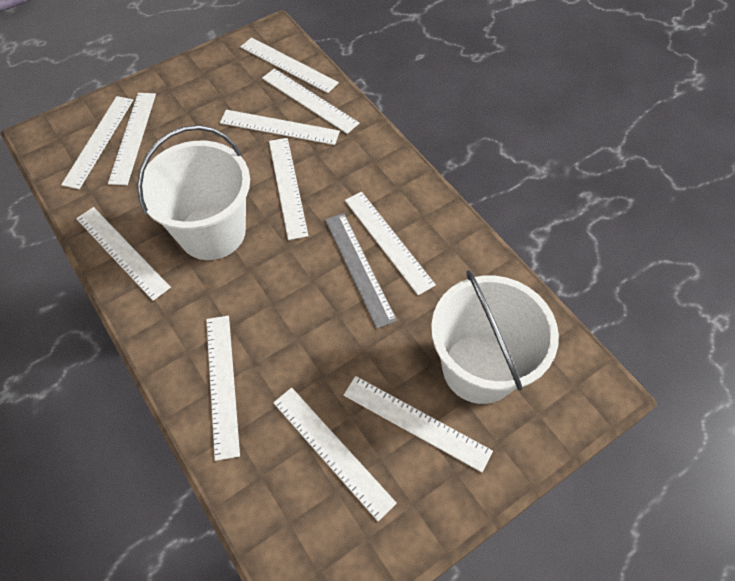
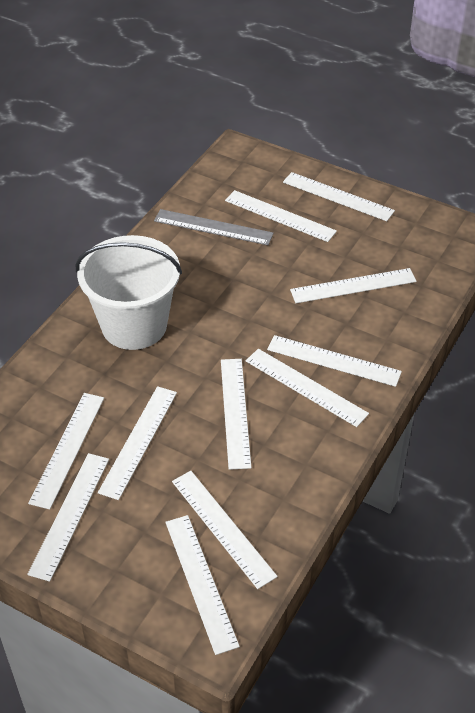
white bucket: 2 -> 1

